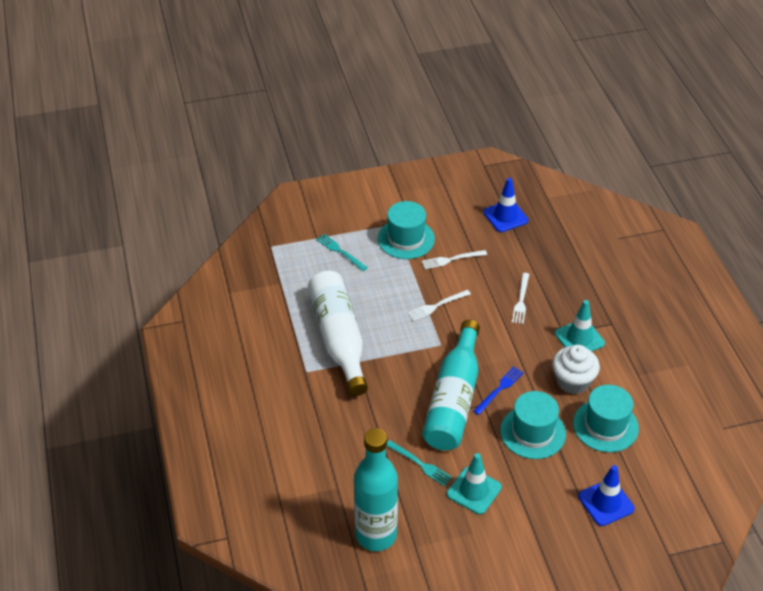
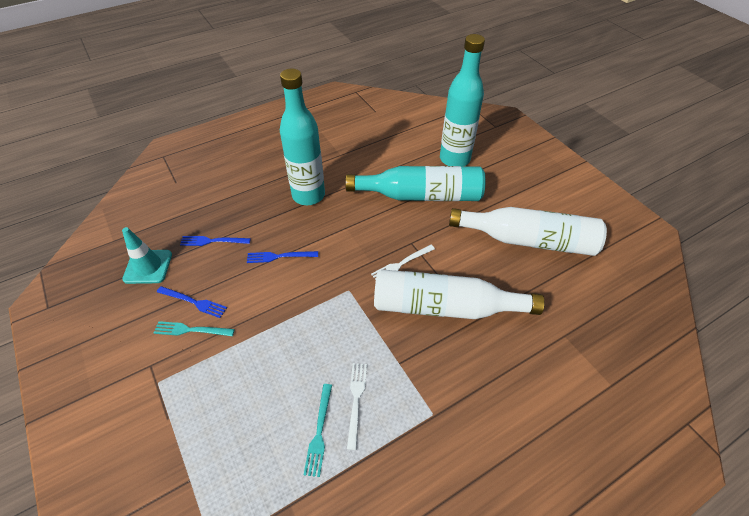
blue fork: 1 -> 3
blue traffic cone: 2 -> 0
turquoise bottle: 2 -> 3
turquoise hat: 3 -> 0
turquoise traffic cone: 2 -> 1
white bottle: 1 -> 2
white cupcake: 1 -> 0
white fork: 3 -> 2

